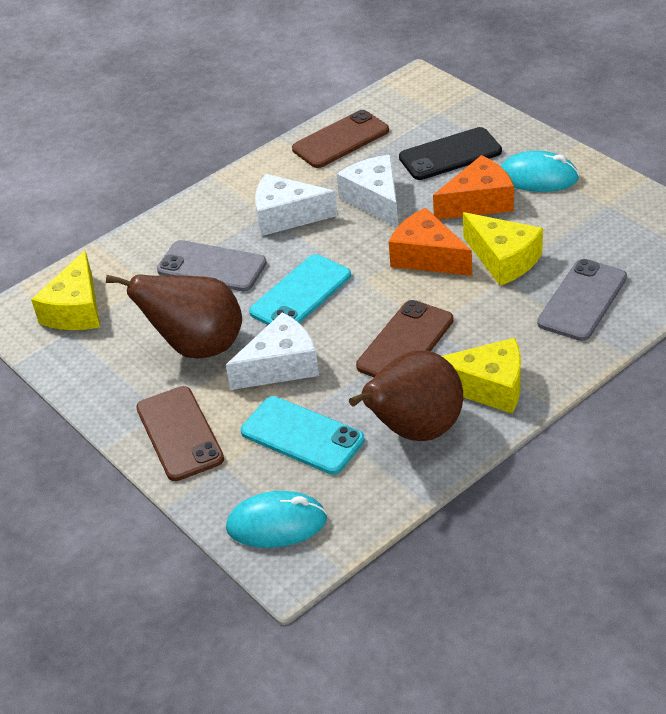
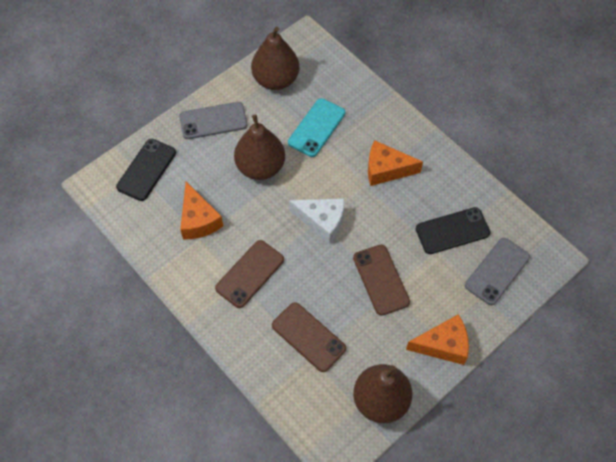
black phone: 1 -> 2
brown pear: 2 -> 3
orange cheese: 2 -> 3
turquoise mouse: 2 -> 0
turquoise phone: 2 -> 1
white cheese: 3 -> 1
yellow cheese: 3 -> 0

